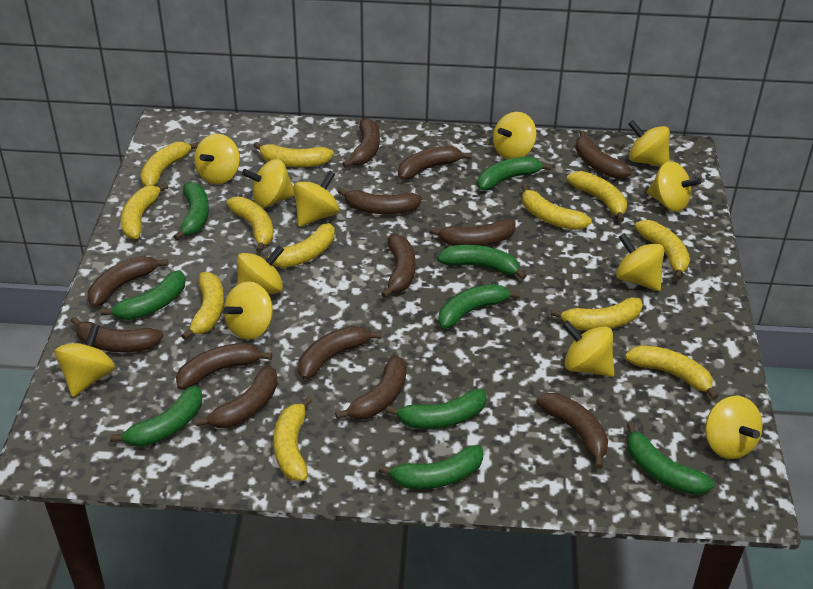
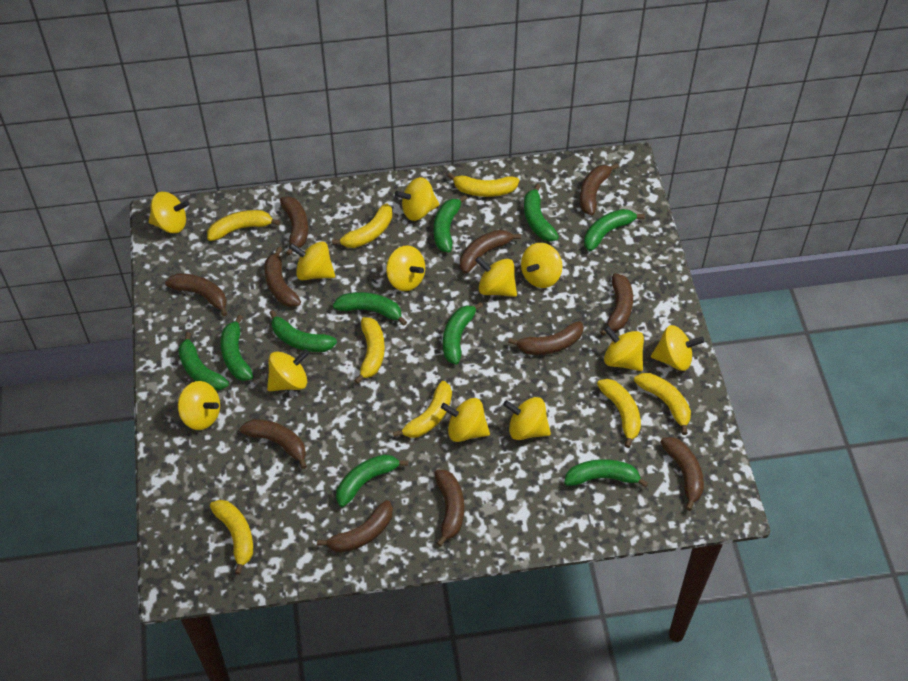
brown banana: 13 -> 11
green banana: 9 -> 10
yellow banana: 12 -> 8

